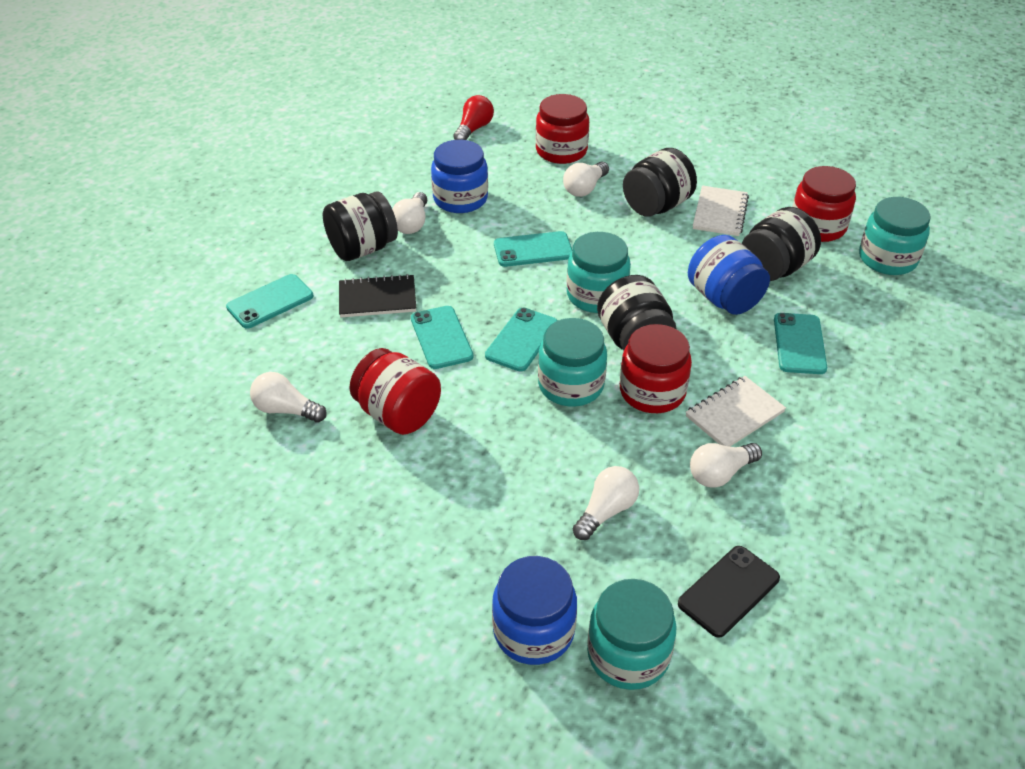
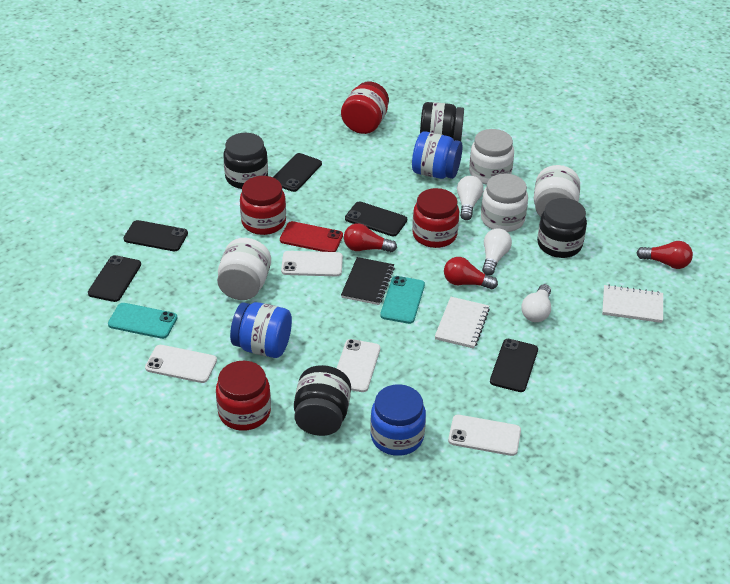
black phone: 1 -> 5
red light bulb: 1 -> 3
red phone: 0 -> 1
turquoise jar: 4 -> 0
turquoise phone: 5 -> 2
white jar: 0 -> 4
white light bulb: 5 -> 3
white phone: 0 -> 4

